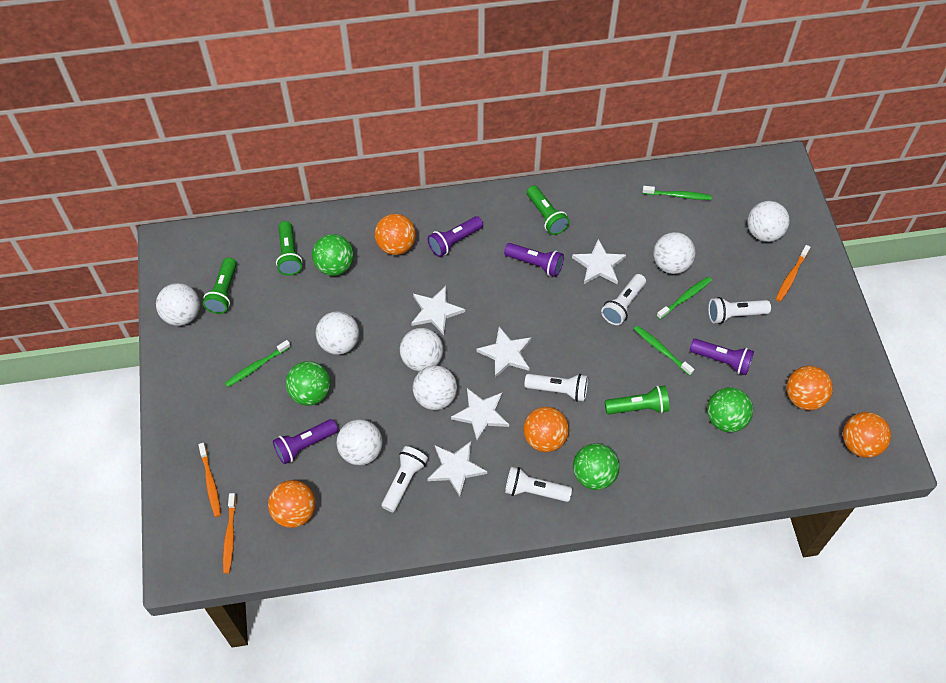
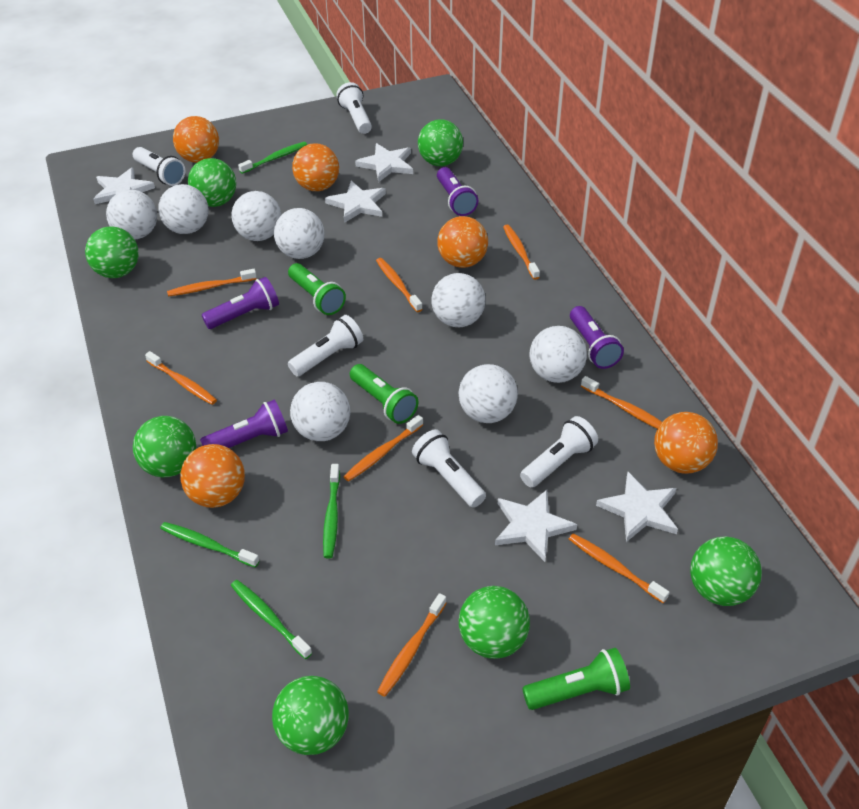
green ball: 4 -> 7
green flashlight: 4 -> 3
orange toothbrush: 3 -> 8
white ball: 7 -> 8

